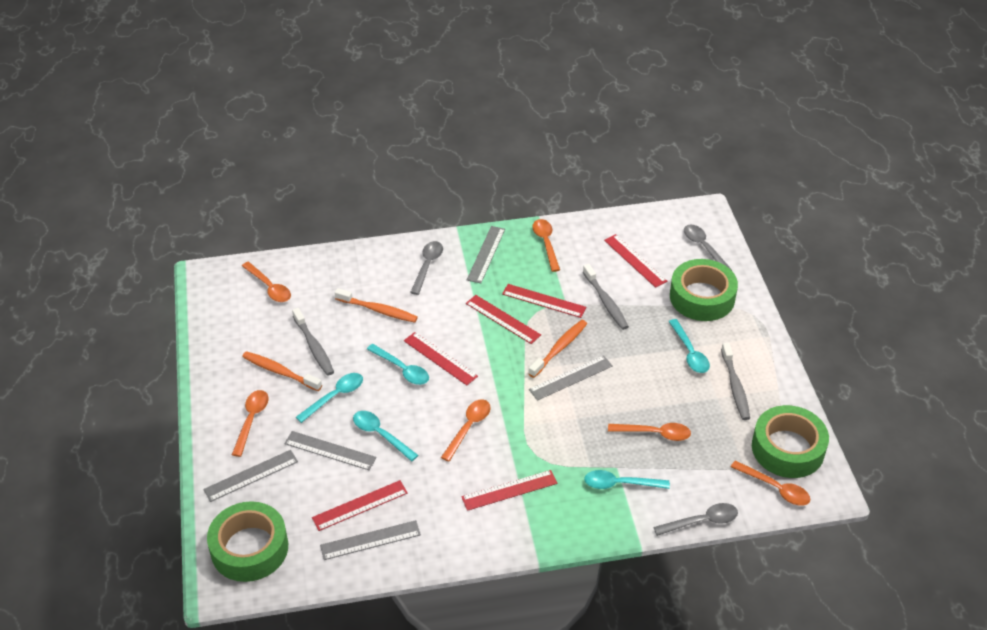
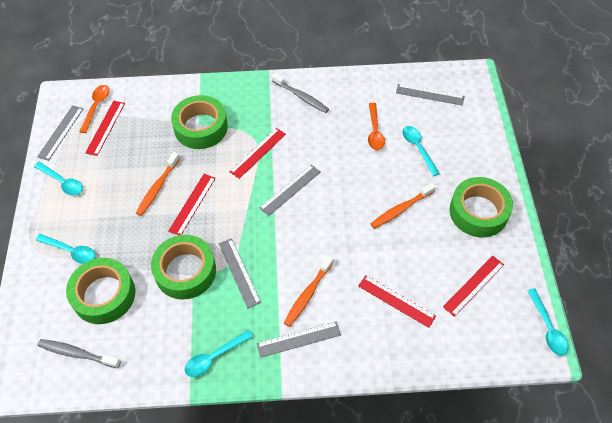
green tape: 3 -> 4
grey spoon: 3 -> 0
grey toothbrush: 3 -> 2
orange spoon: 6 -> 2
red ruler: 6 -> 5

